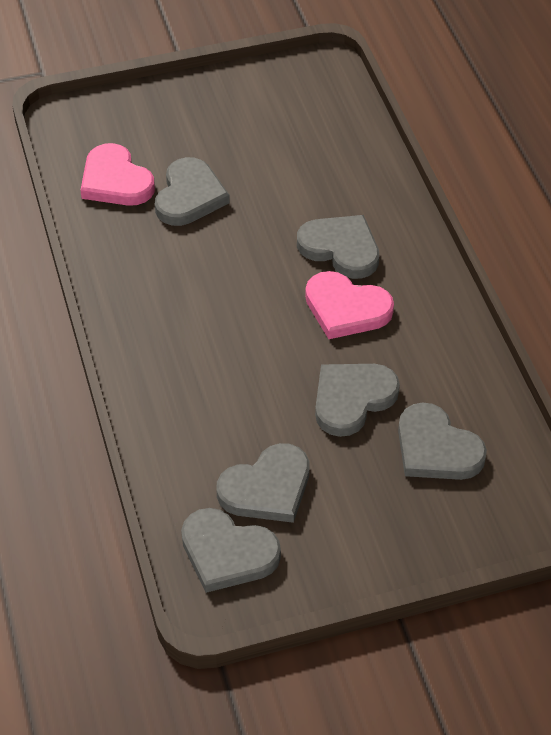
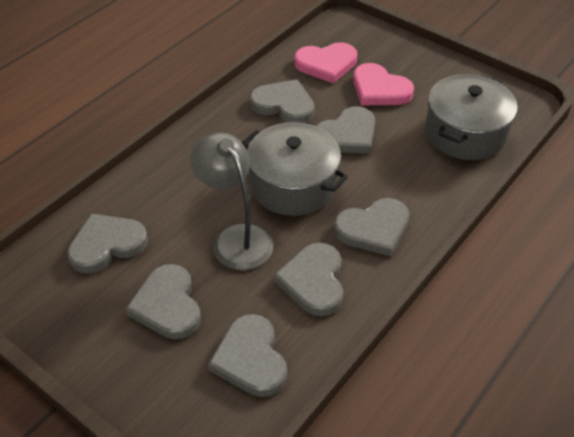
grey heart: 6 -> 7
grey lamp: 0 -> 1
grey pot: 0 -> 2

